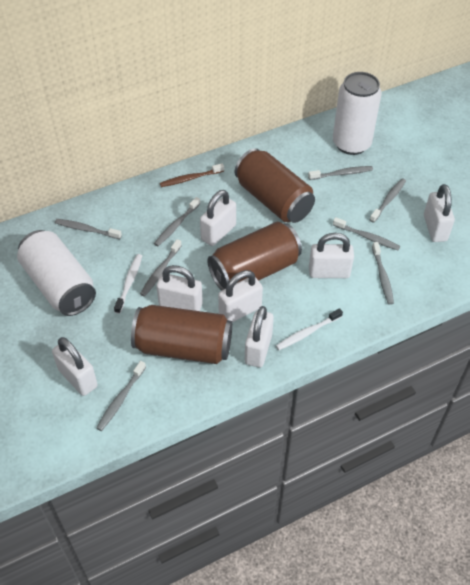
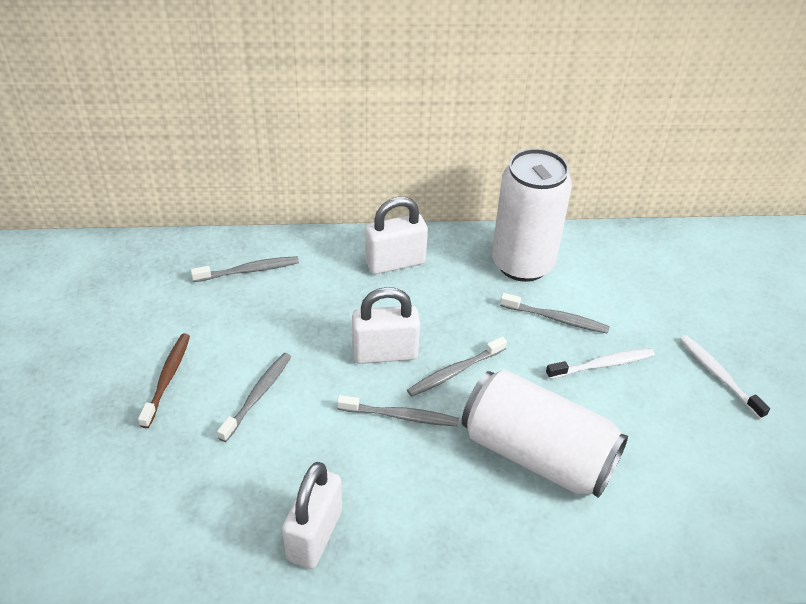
brown can: 3 -> 0
grey toothbrush: 8 -> 5
white padlock: 7 -> 3

